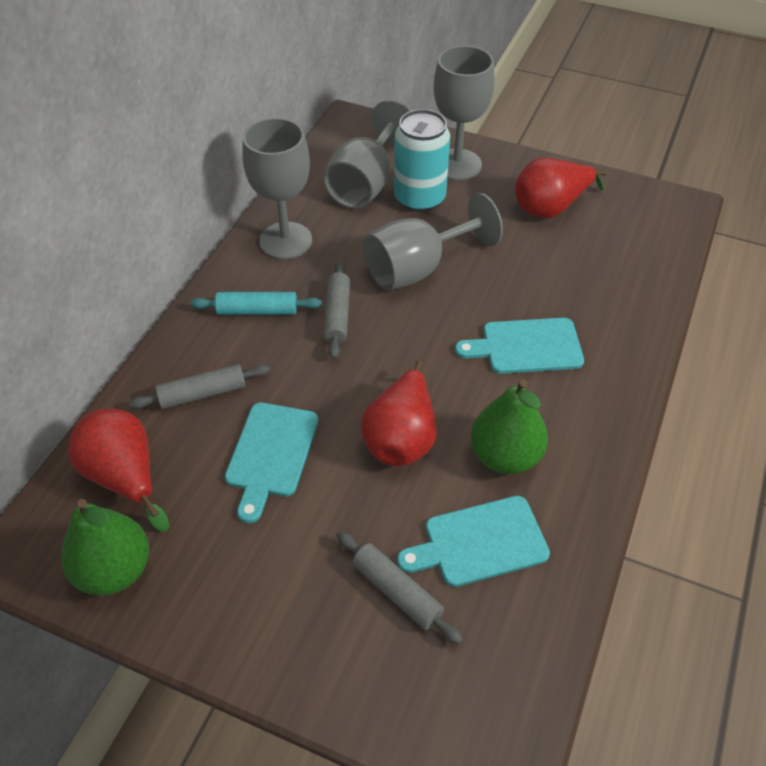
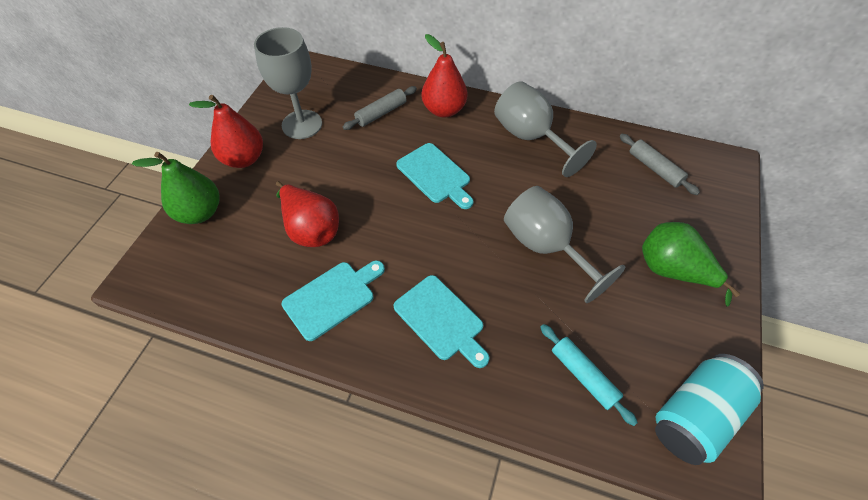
grey goblet: 4 -> 3
grey rolling pin: 3 -> 2

